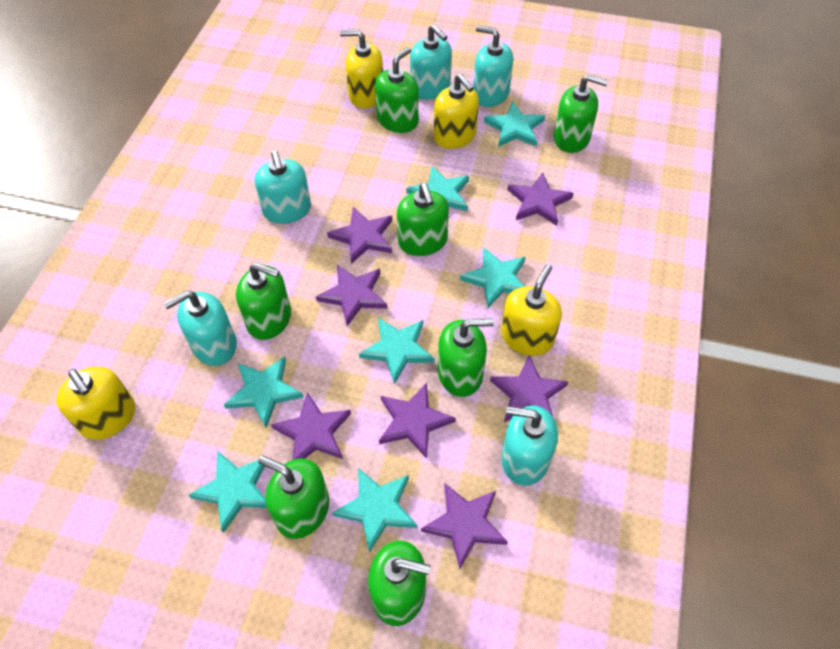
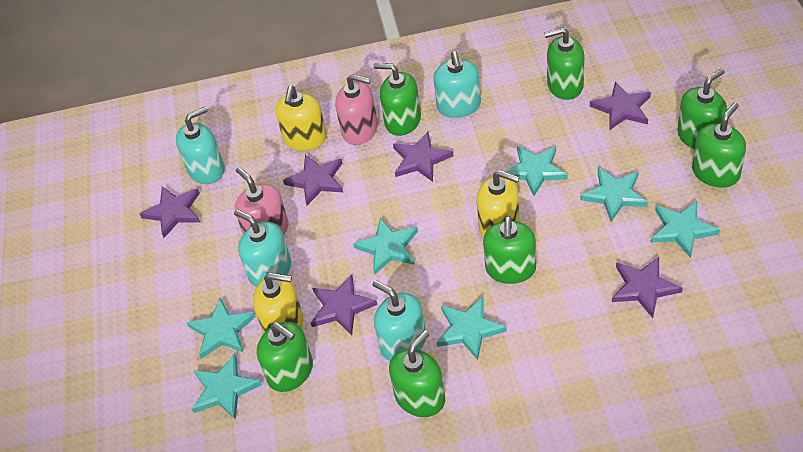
pink soap dispenser: 0 -> 2
purple star: 7 -> 6
turquoise soap dispenser: 5 -> 4
yellow soap dispenser: 4 -> 3

